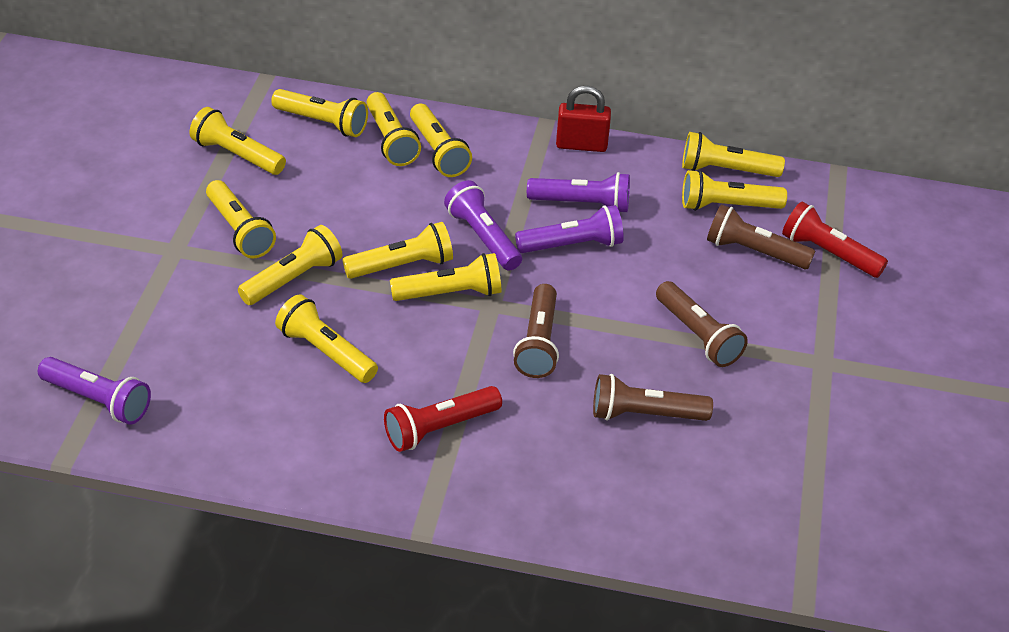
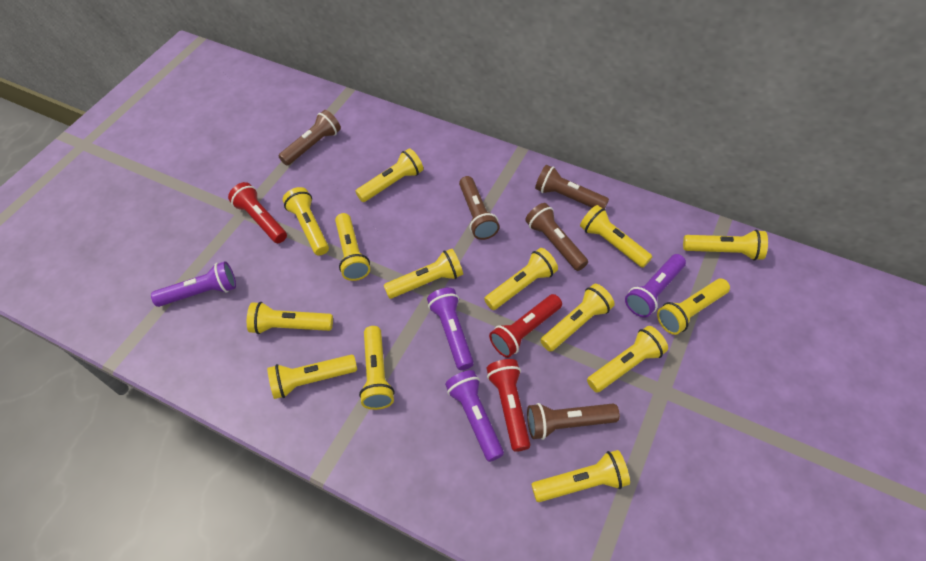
brown flashlight: 4 -> 5
red flashlight: 2 -> 3
red padlock: 1 -> 0
yellow flashlight: 11 -> 14

